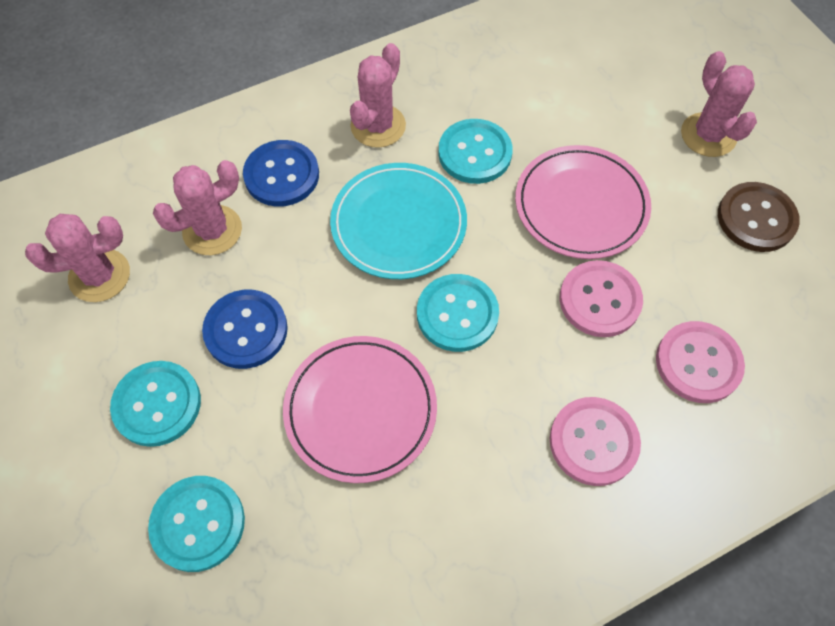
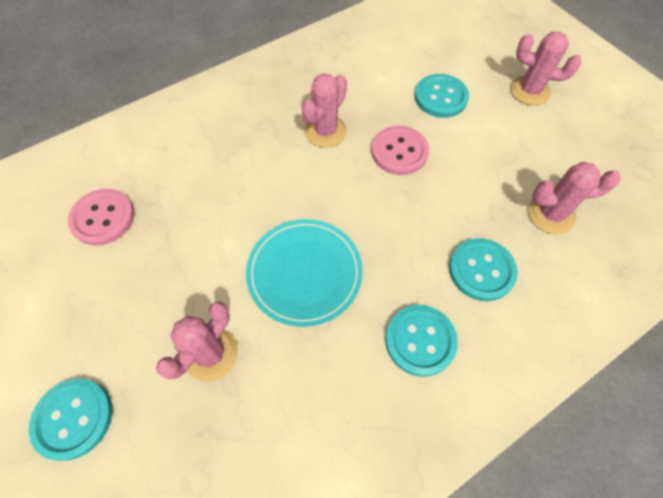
blue button: 2 -> 0
brown button: 1 -> 0
pink button: 3 -> 2
pink plate: 2 -> 0

